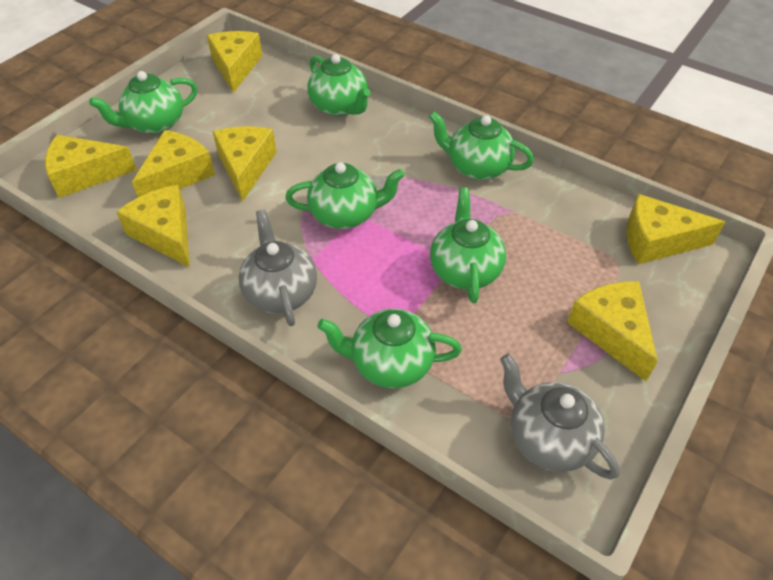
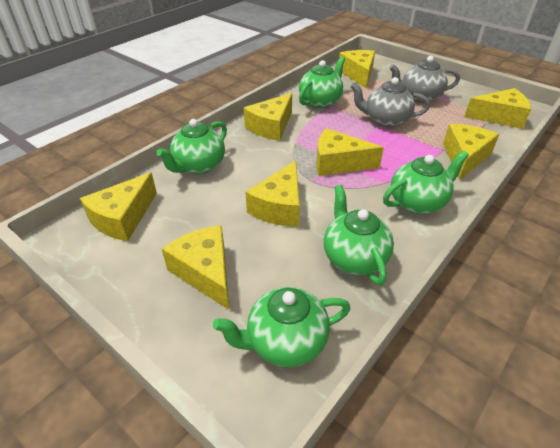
green teapot: 6 -> 5
yellow cheese: 7 -> 8

